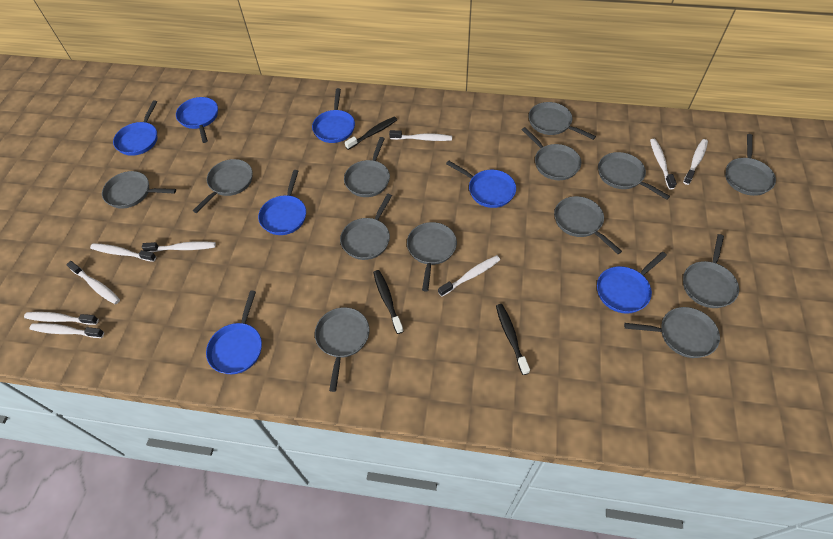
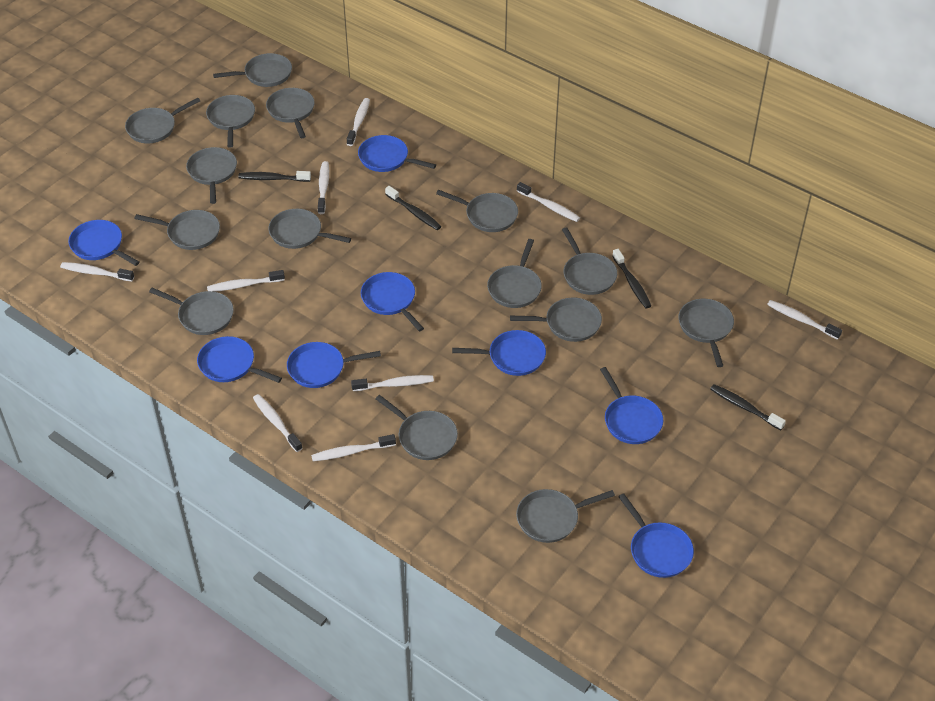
black toothbrush: 3 -> 4
blue pan: 7 -> 8
grey pan: 13 -> 15

